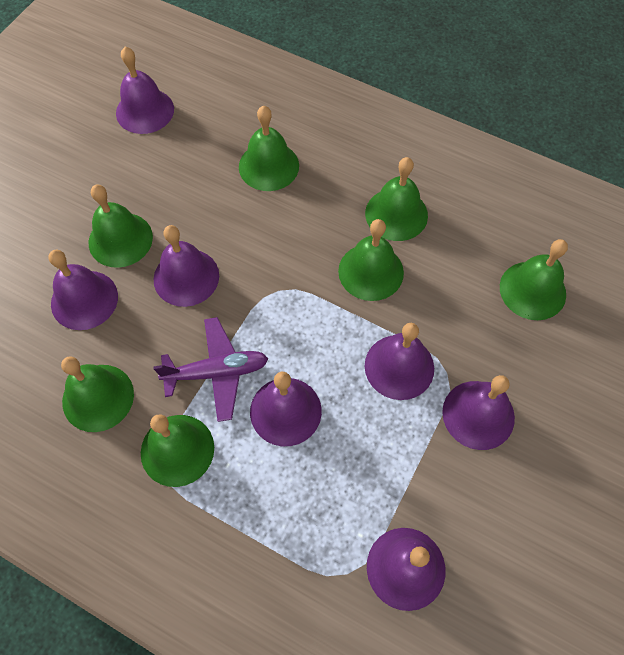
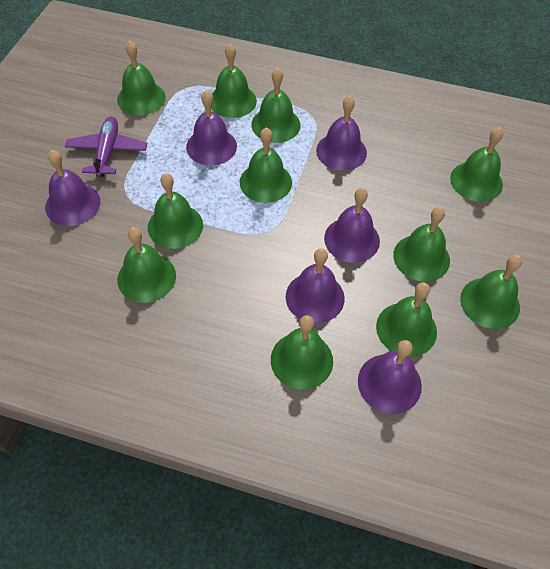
green bell: 7 -> 11
purple bell: 7 -> 6

